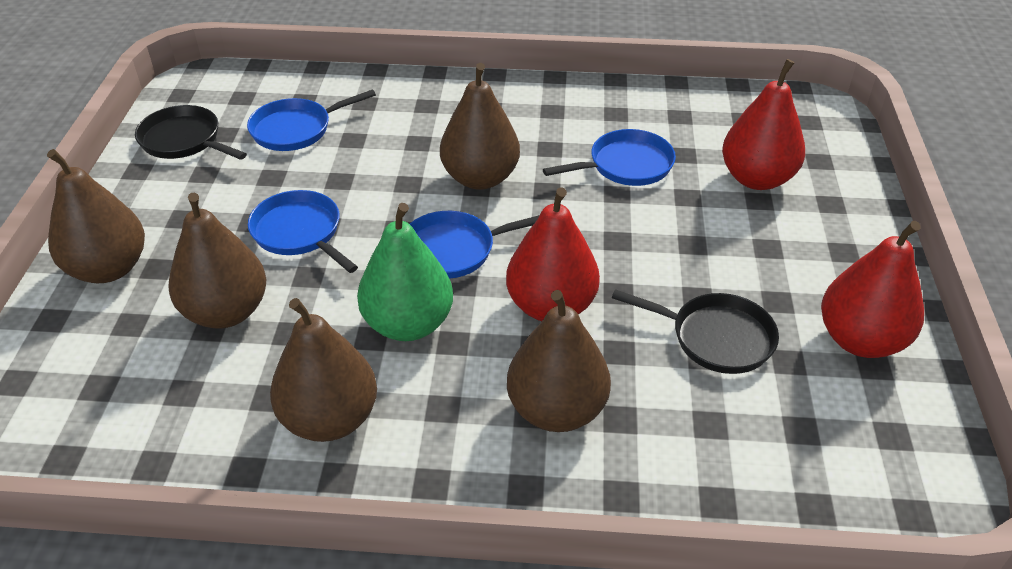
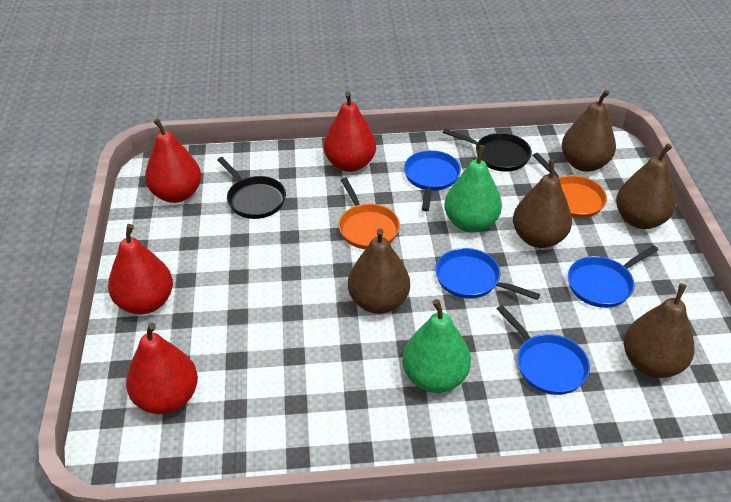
green pear: 1 -> 2
orange pan: 0 -> 2
red pear: 3 -> 4

